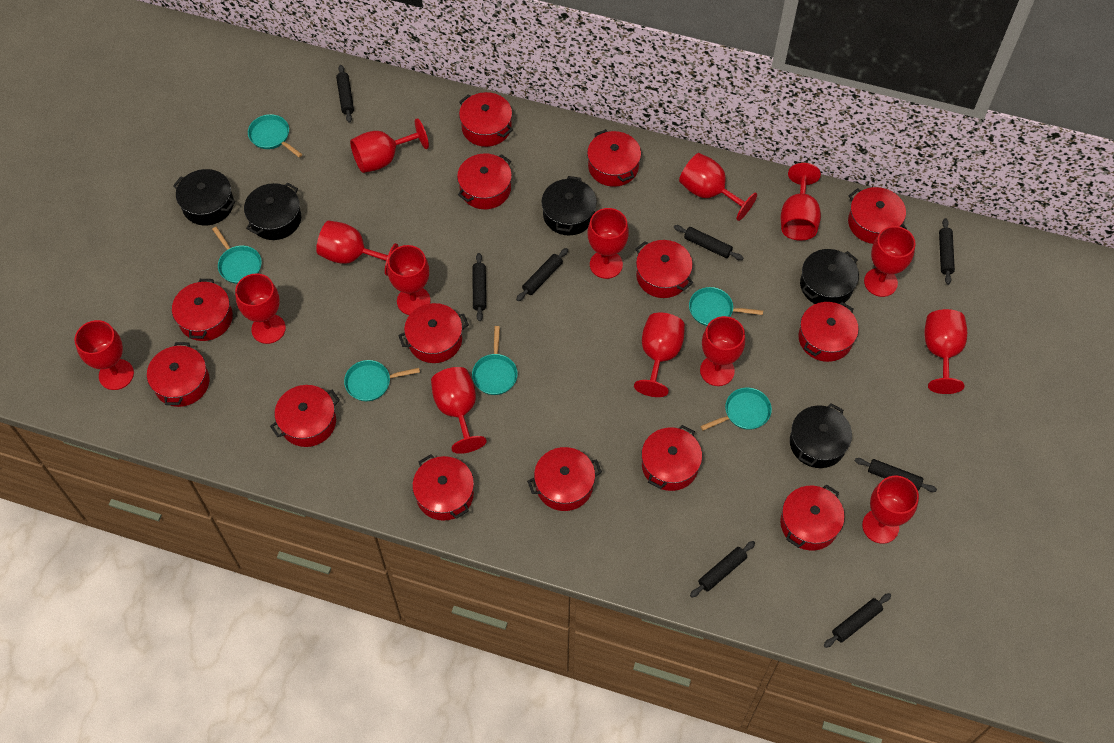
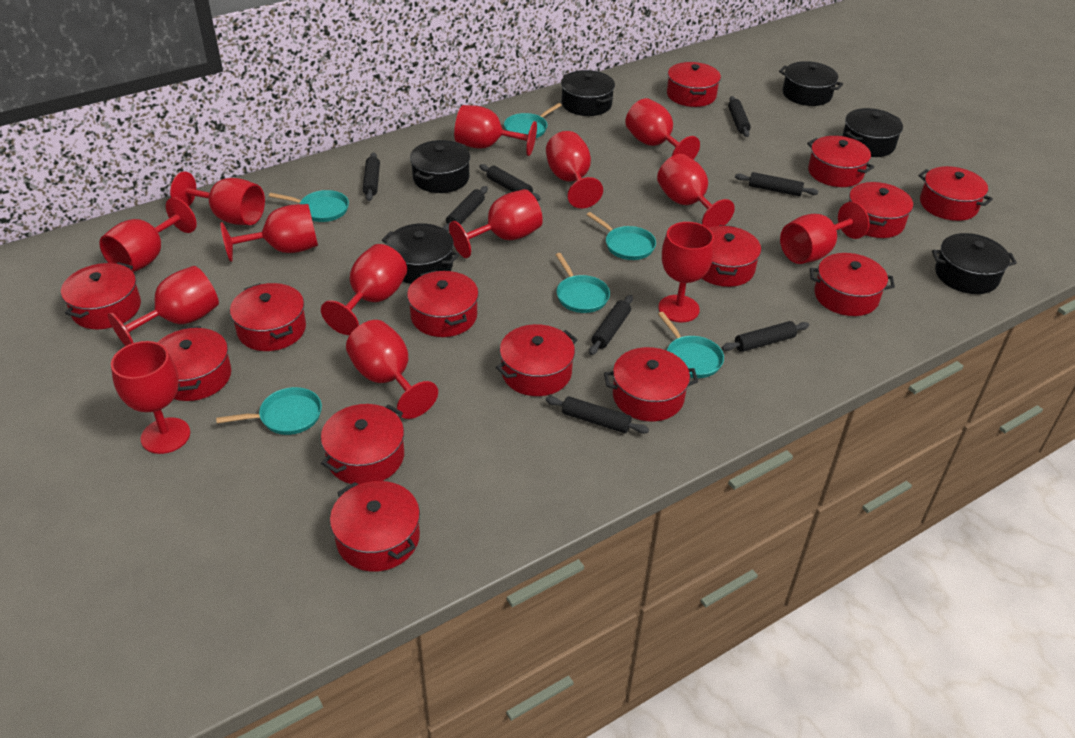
black pot: 5 -> 6

